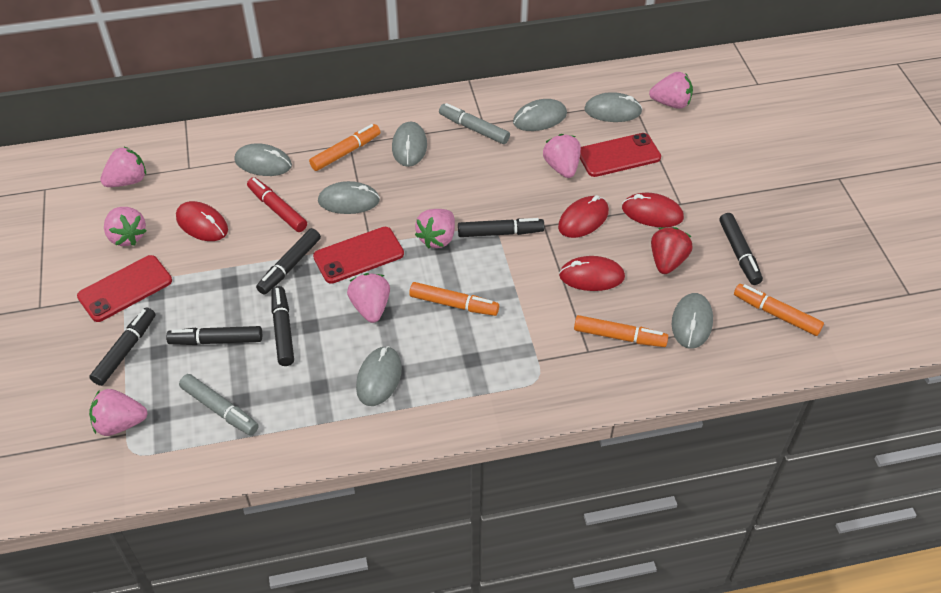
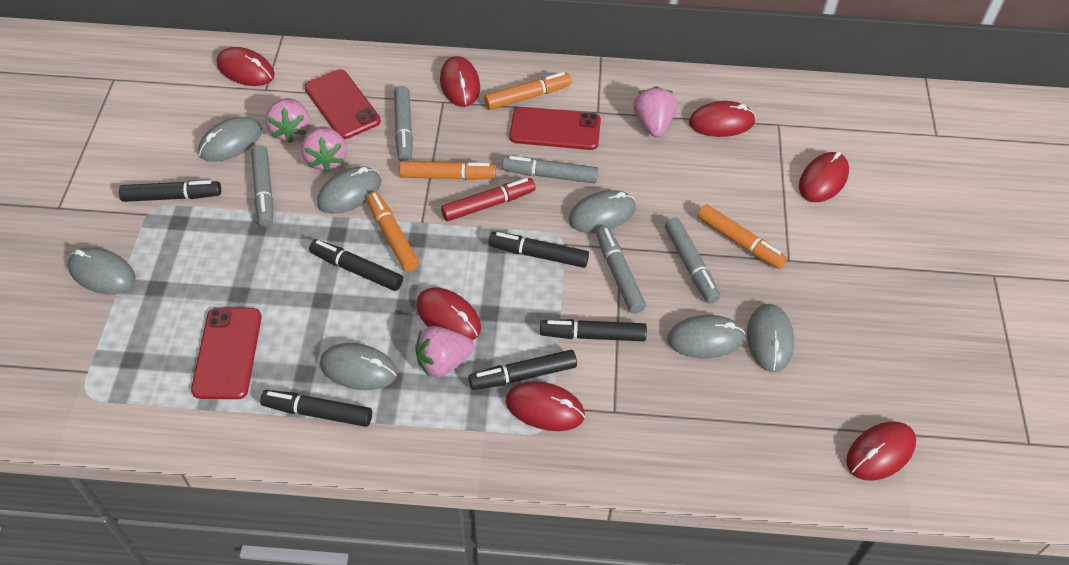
grey marker: 2 -> 5
pink strawberry: 7 -> 4
red mouse: 4 -> 7
red strawberry: 1 -> 0

